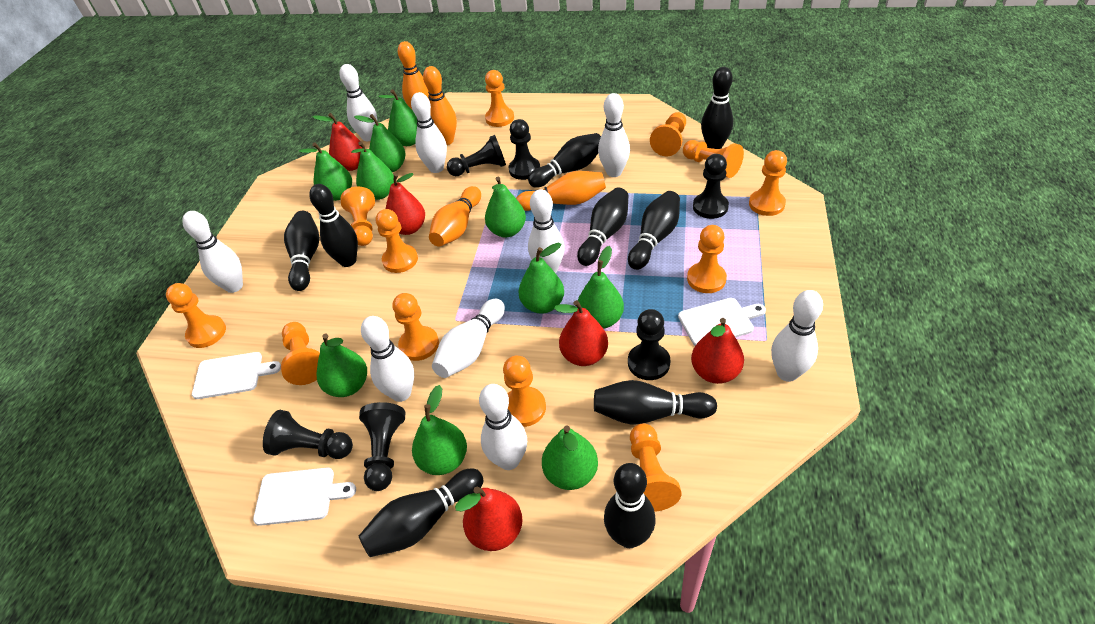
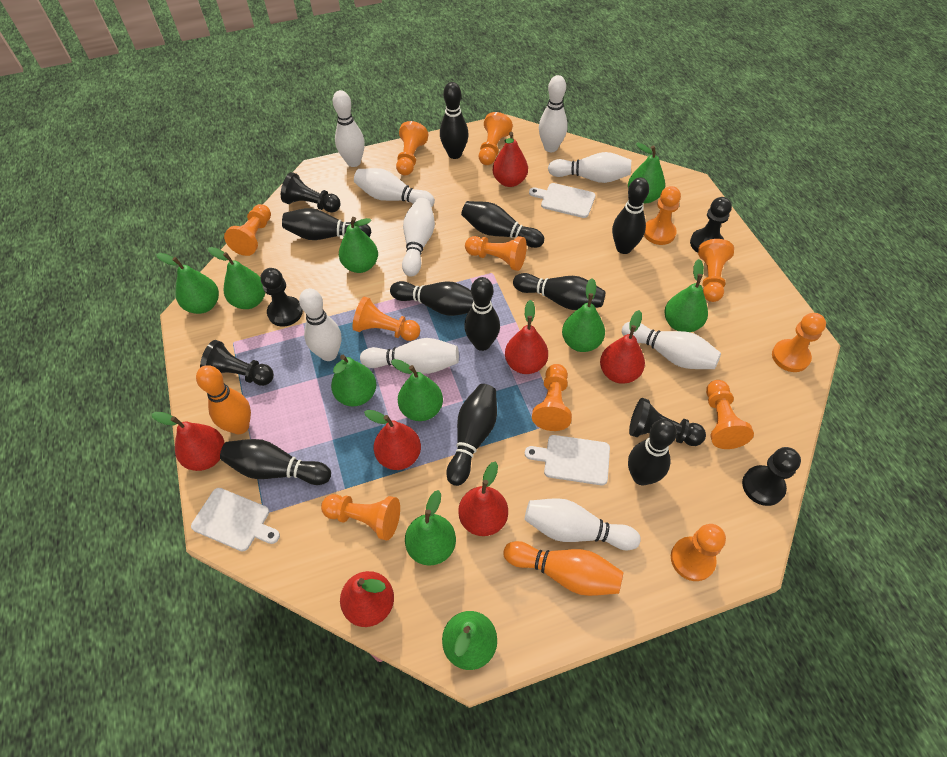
black bowling pin: 9 -> 10
orange bowling pin: 4 -> 2
red pear: 5 -> 7

